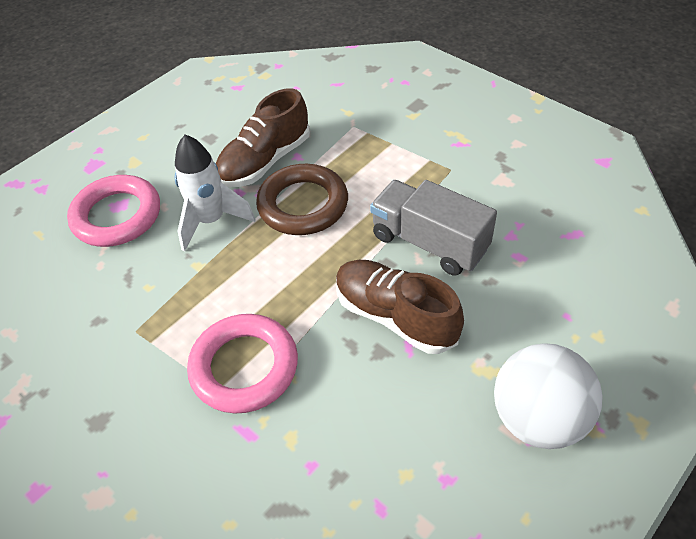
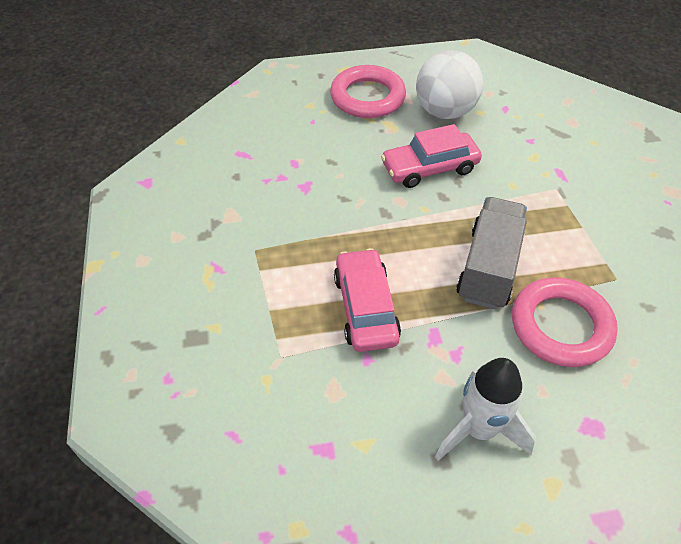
brown ring: 1 -> 0
brown shoe: 2 -> 0
pink car: 0 -> 2

